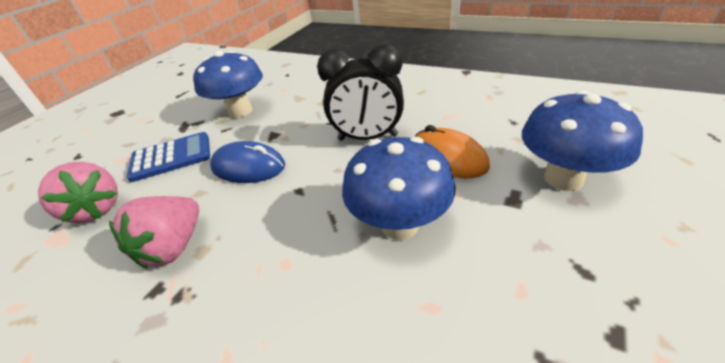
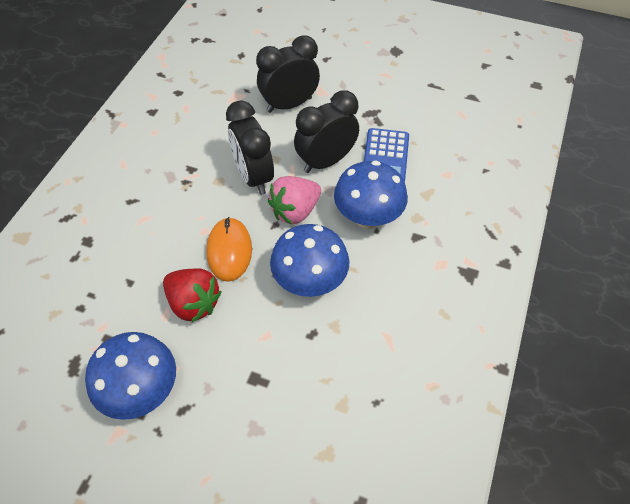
black clock: 1 -> 3
blue mouse: 1 -> 0
pink strawberry: 2 -> 1
red strawberry: 0 -> 1

